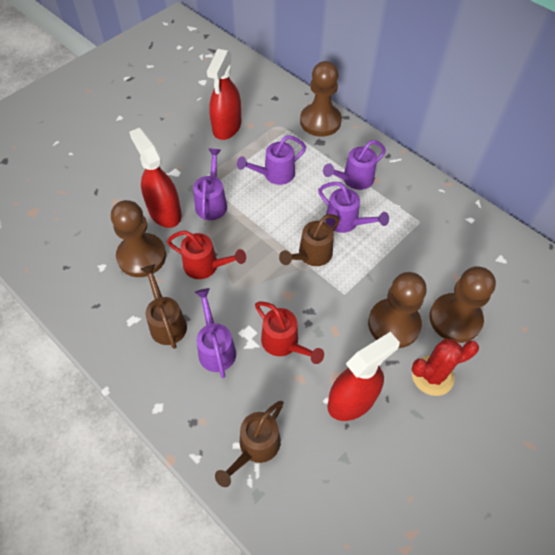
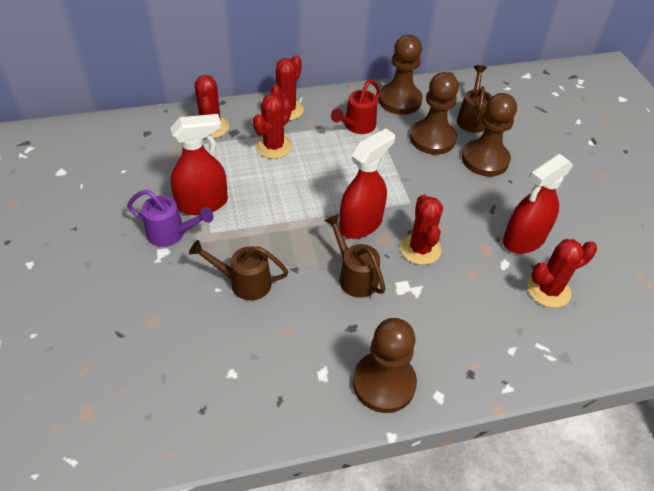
purple watering can: 5 -> 1
red cactus: 1 -> 5
red watering can: 2 -> 1

